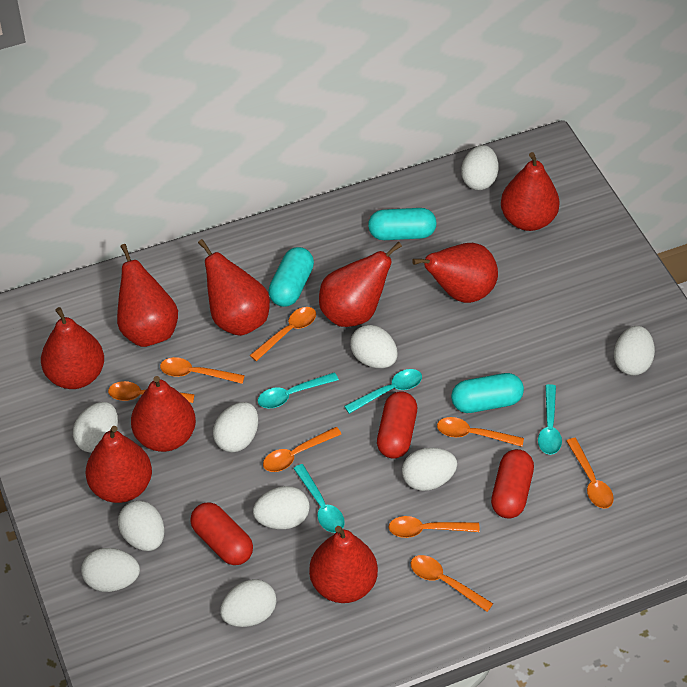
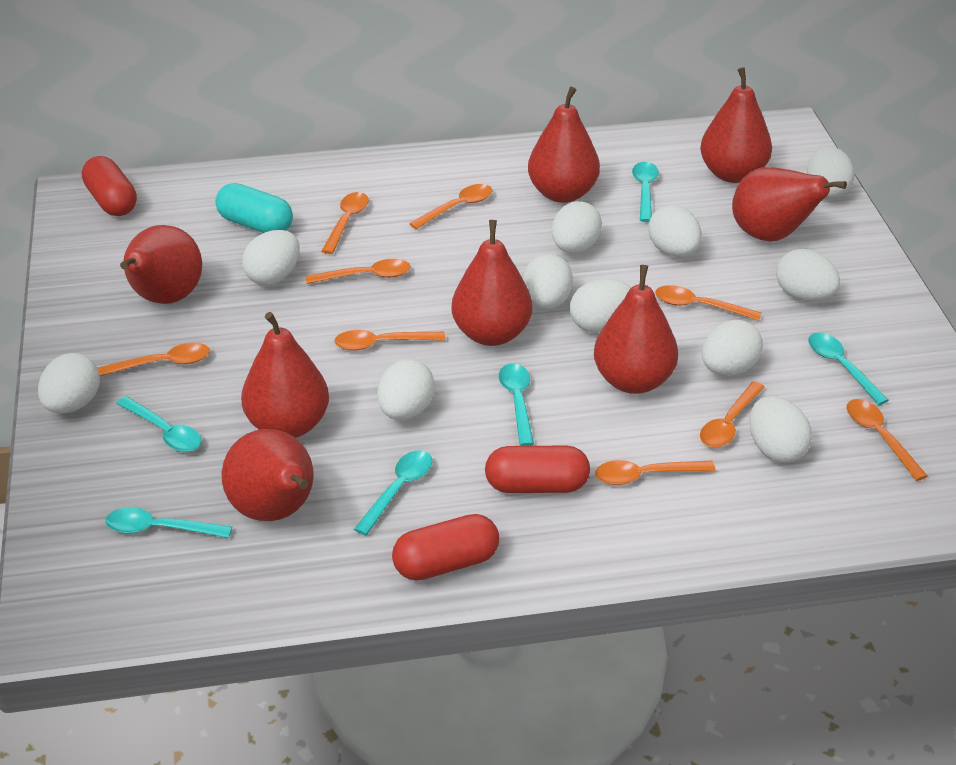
orange spoon: 8 -> 9
red pear: 9 -> 8
turquoise capsule: 3 -> 1
turquoise spoon: 4 -> 6
white egg: 10 -> 11

